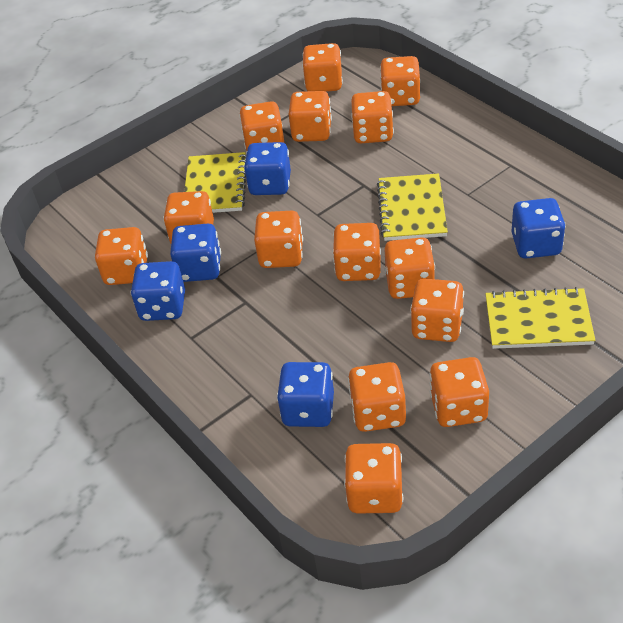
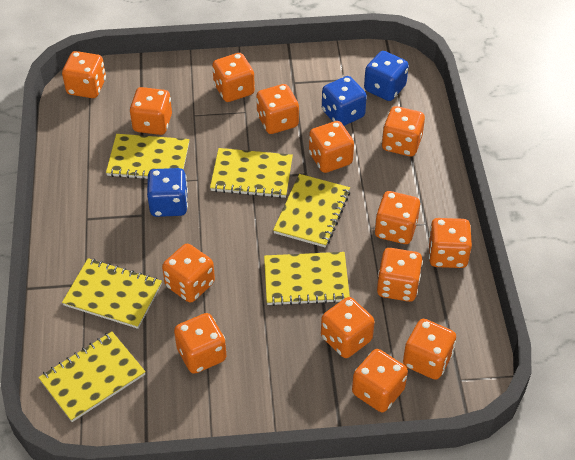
blue dice: 5 -> 3
yellow notebook: 3 -> 6

